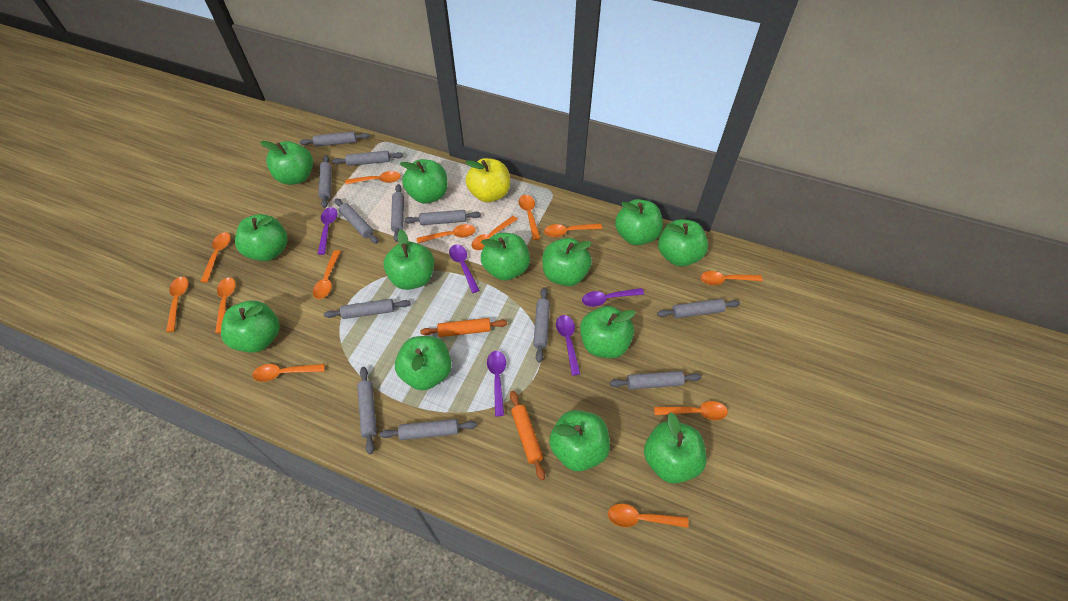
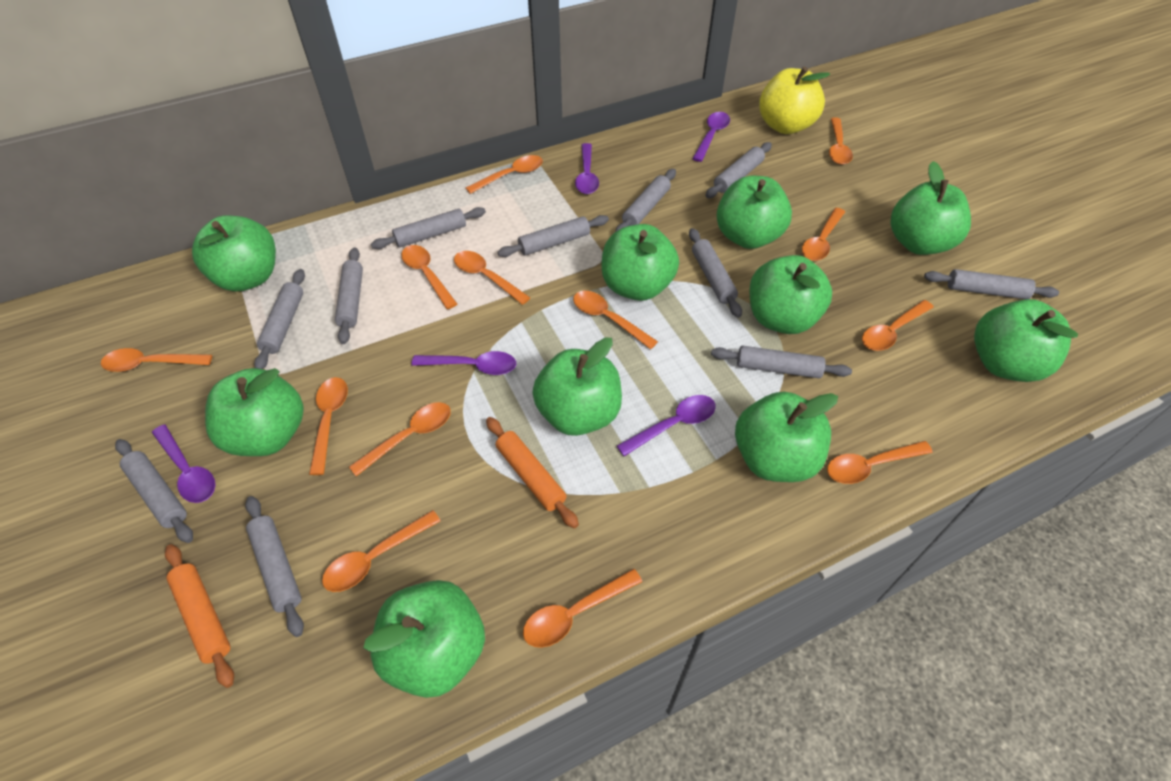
green apple: 13 -> 10
grey rolling pin: 12 -> 11

